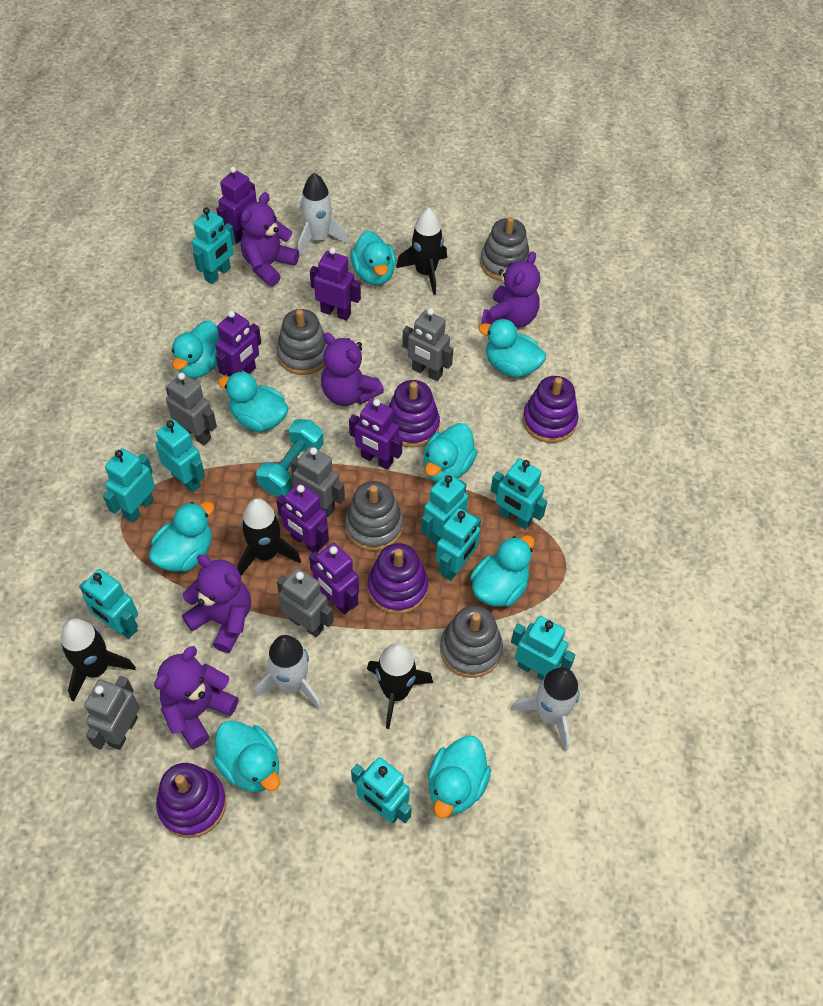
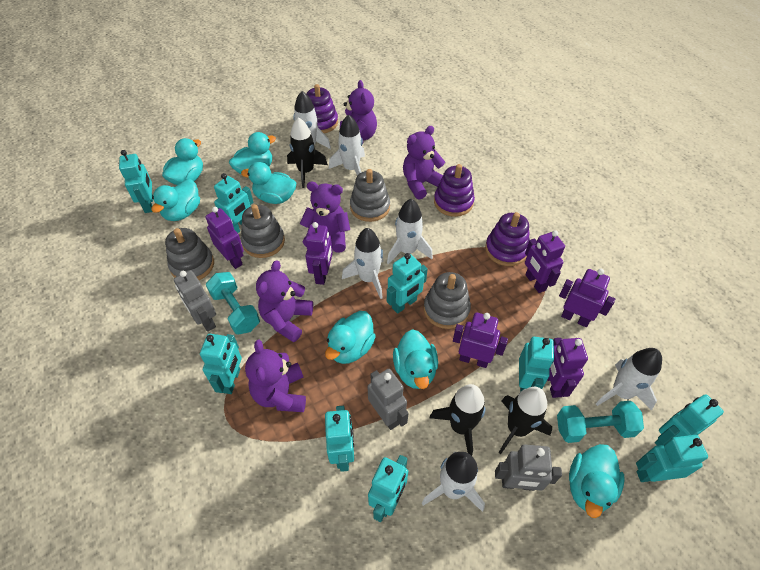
black rocket: 4 -> 3
grey robot: 5 -> 3
purple stacking toy: 4 -> 3
turquoise duck: 9 -> 7
turquoise dumbbell: 1 -> 2
white rocket: 3 -> 6

